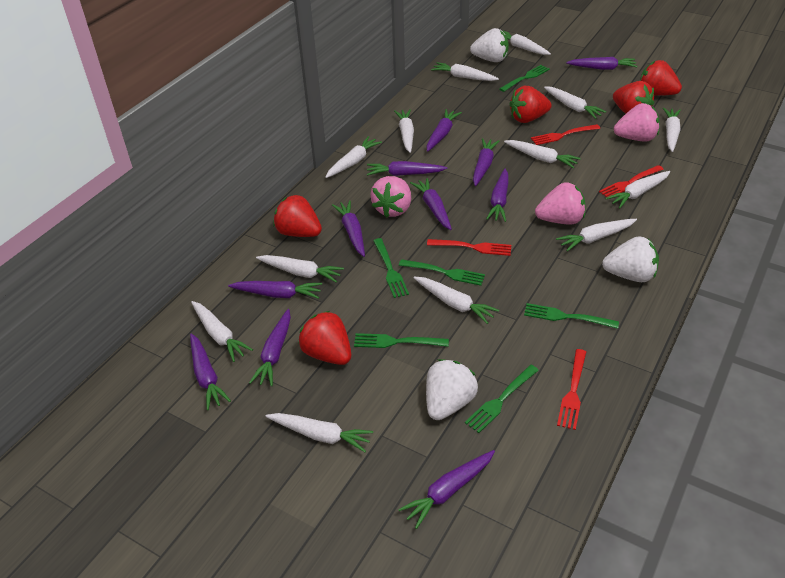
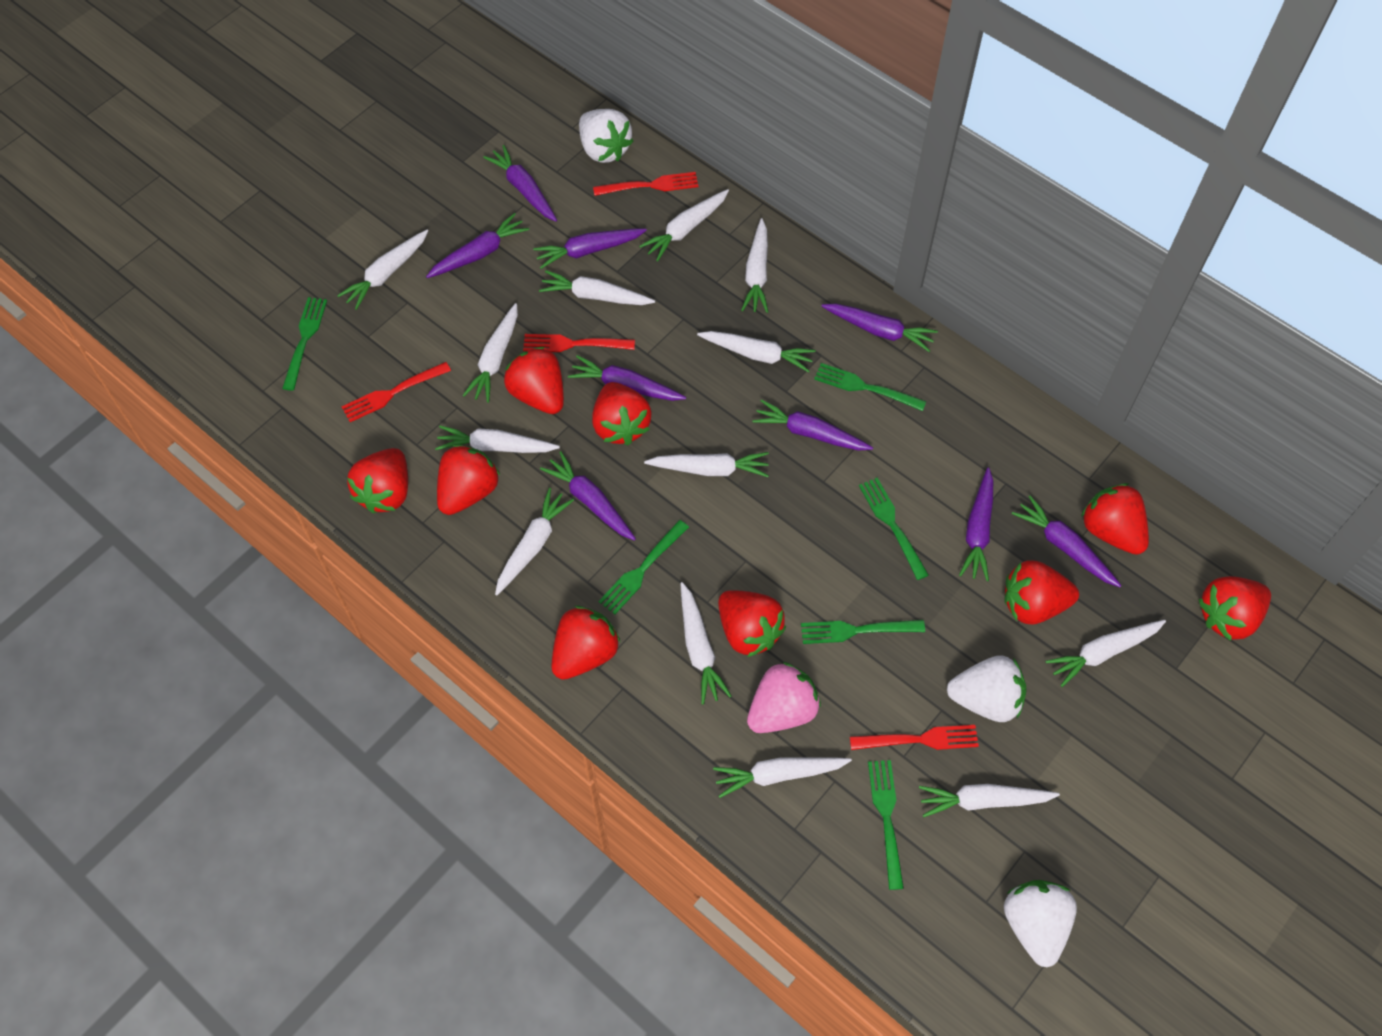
pink strawberry: 3 -> 1
purple carrot: 11 -> 9
red strawberry: 5 -> 9

